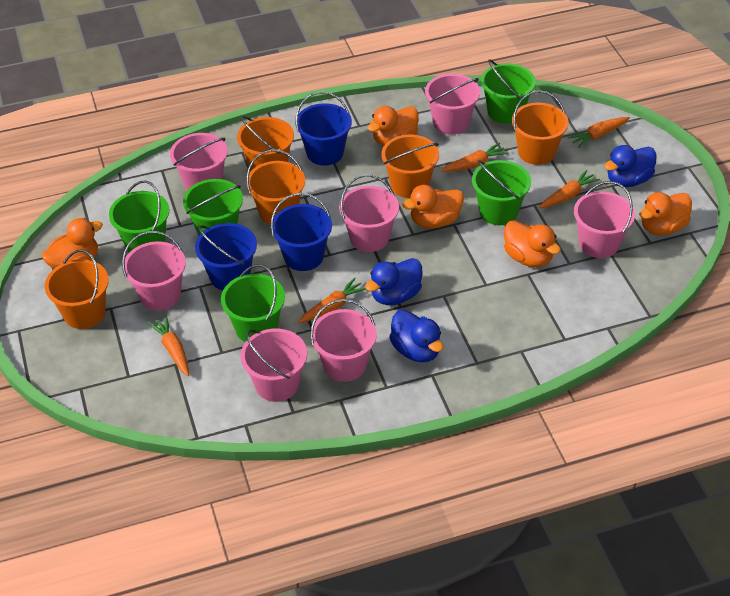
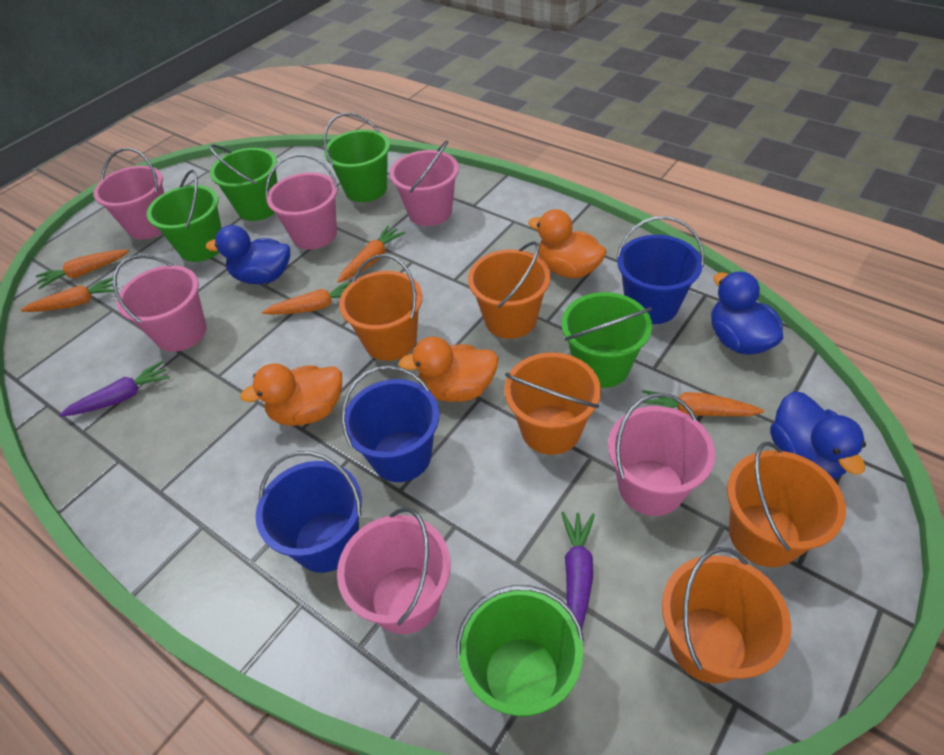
orange duck: 5 -> 3
pink bucket: 7 -> 6
purple carrot: 0 -> 2

